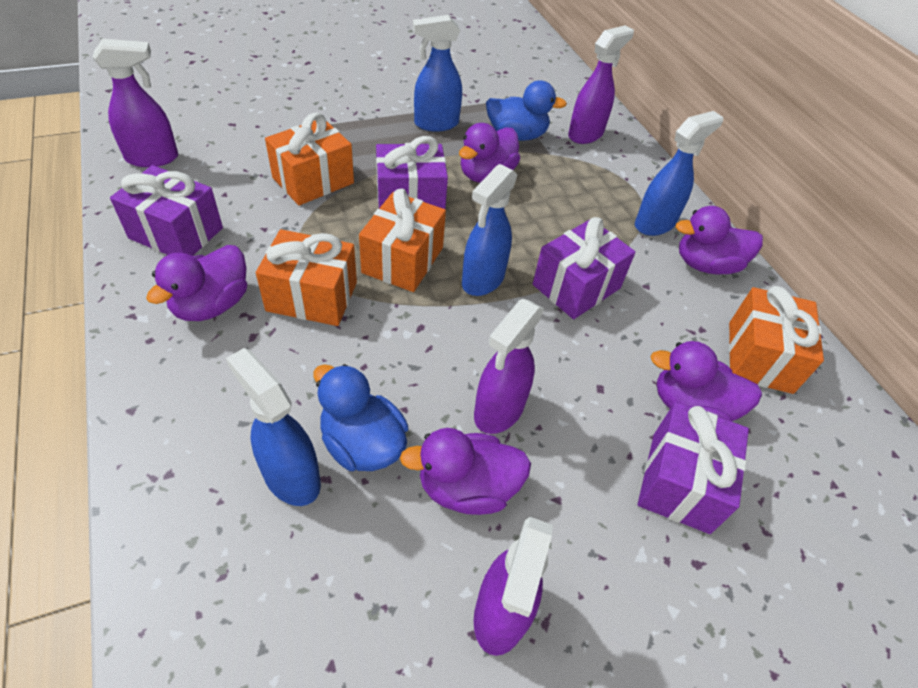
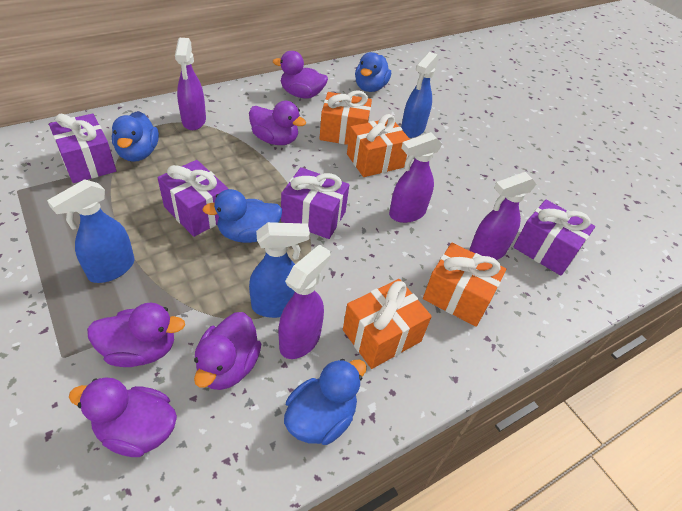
blue duck: 2 -> 4
blue spray bottle: 4 -> 3

